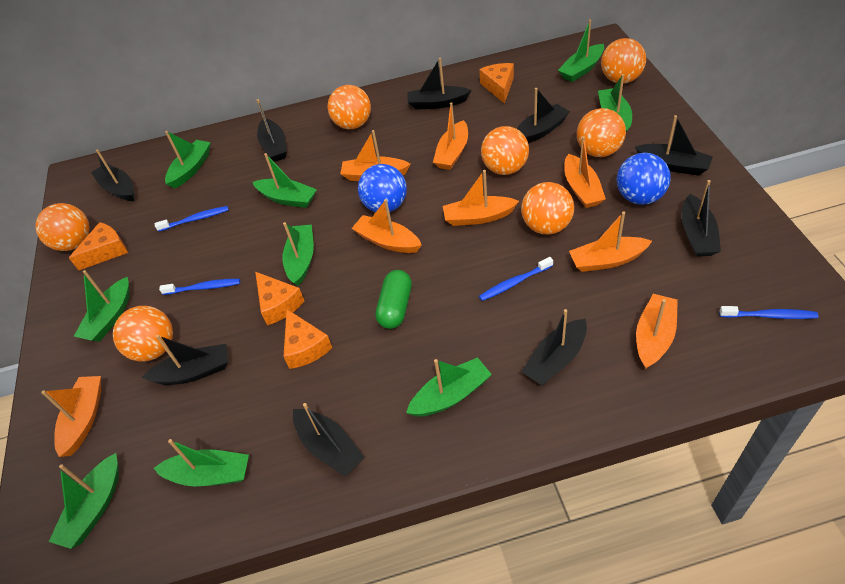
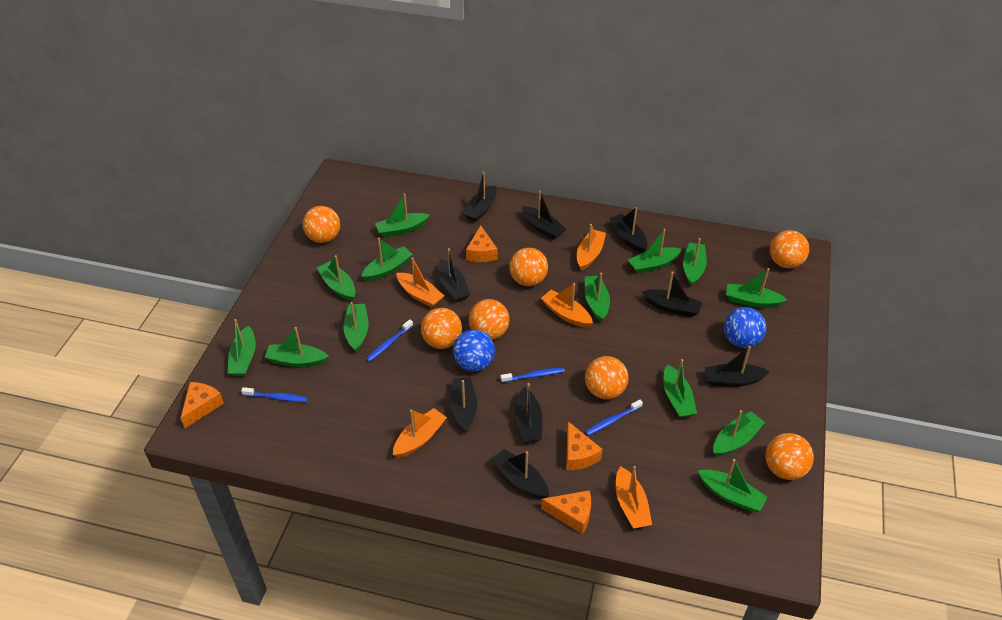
green boat: 9 -> 13
green capsule: 1 -> 0
orange boat: 8 -> 5

